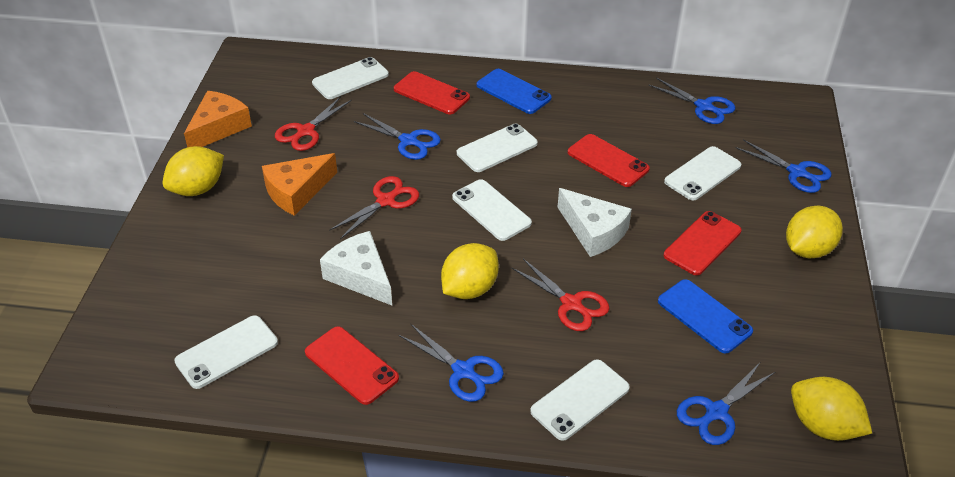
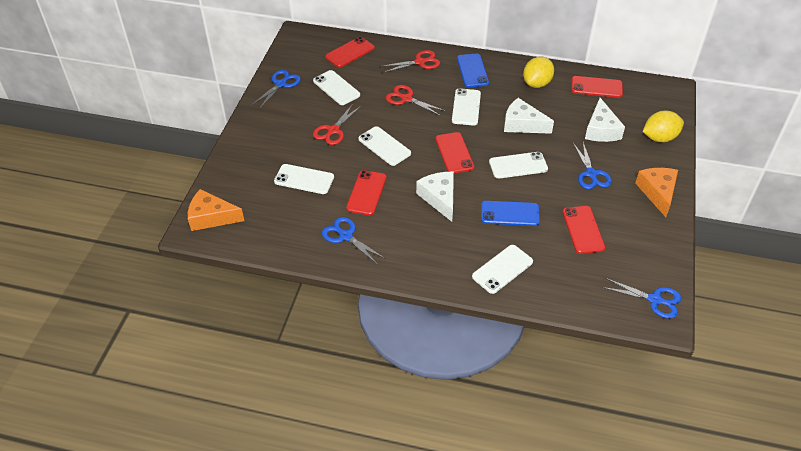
blue scissors: 5 -> 4
red phone: 4 -> 5
white cheese: 2 -> 3
yellow lemon: 4 -> 2

